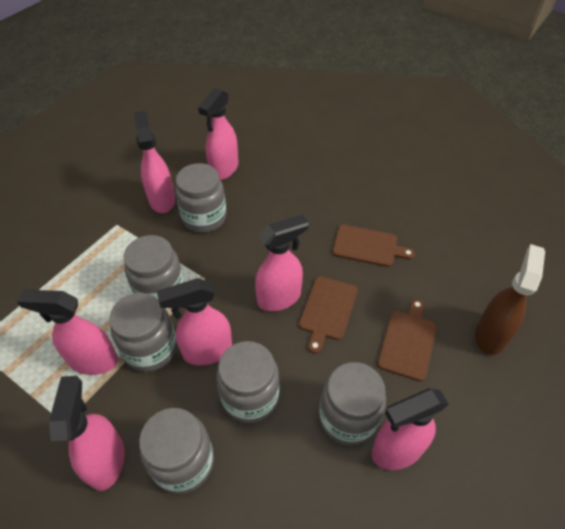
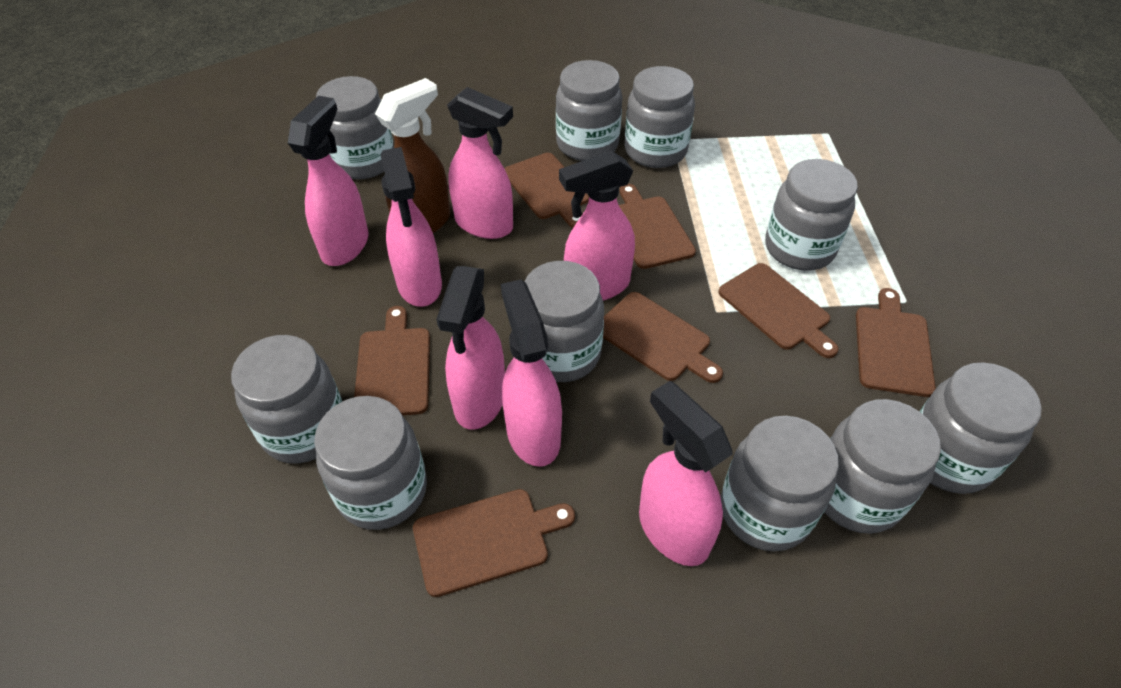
brown cutting board: 3 -> 7
grey jar: 6 -> 10

